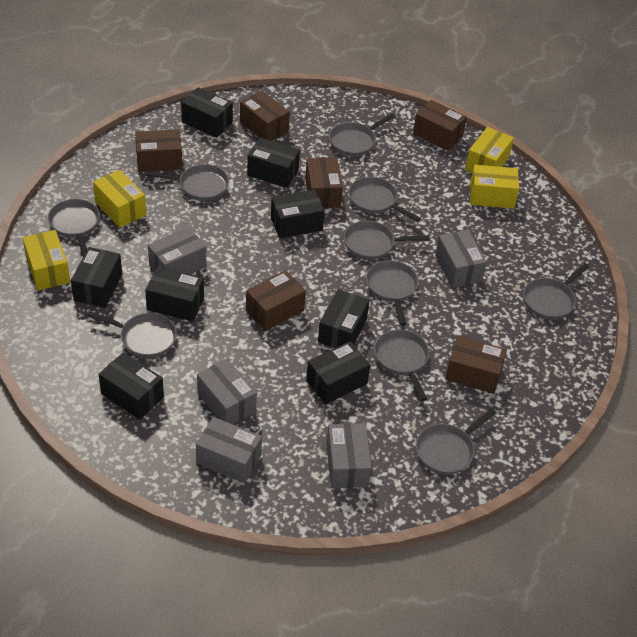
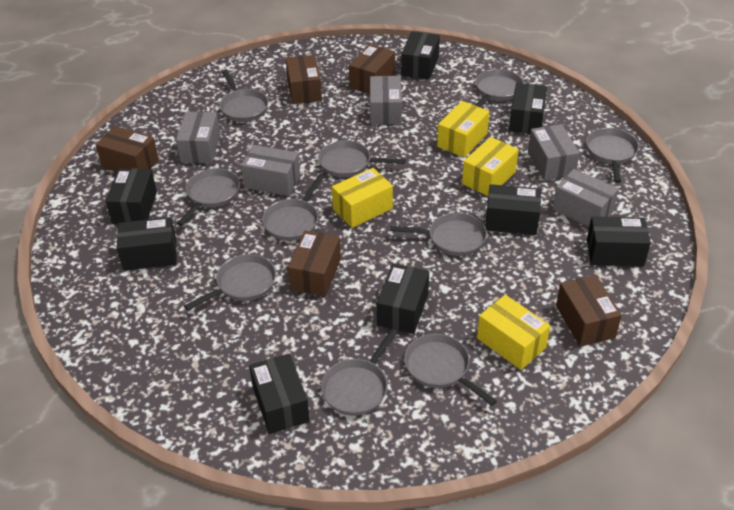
brown box: 6 -> 5

